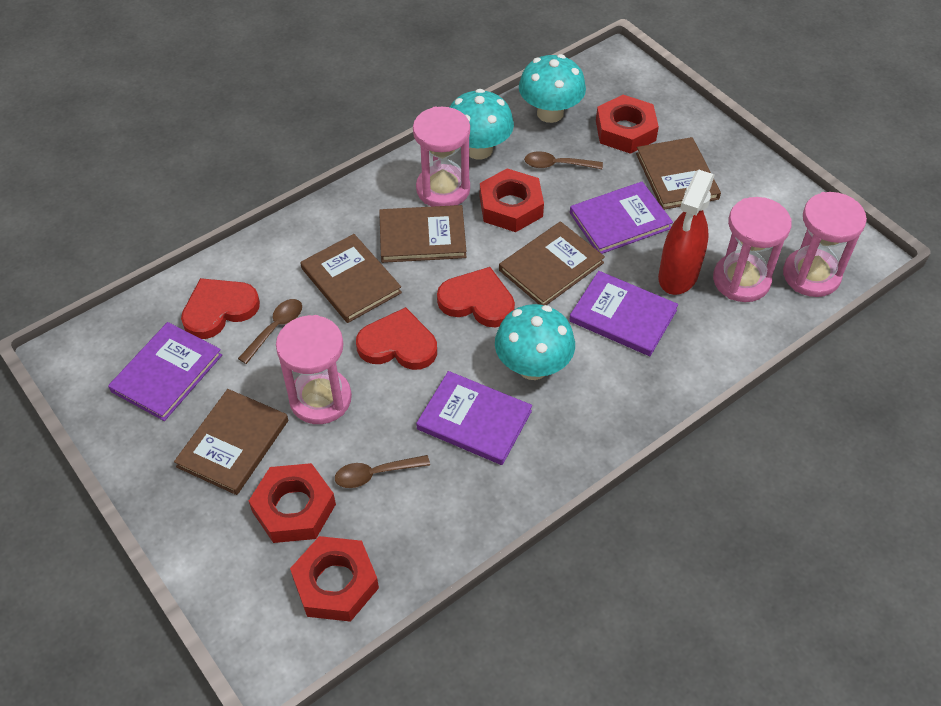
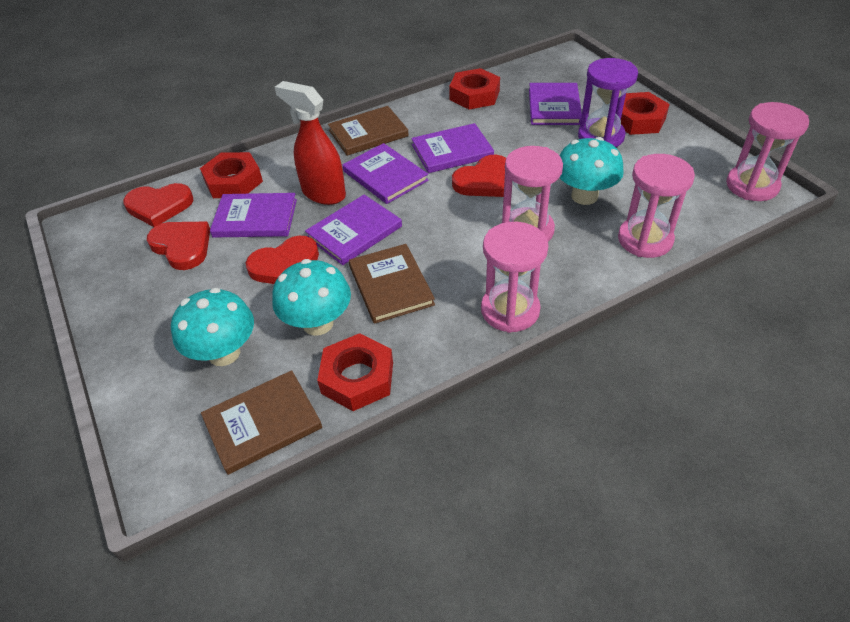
brown book: 5 -> 3
brown spoon: 3 -> 0
purple book: 4 -> 5
purple hourglass: 0 -> 1
red heart: 3 -> 4

